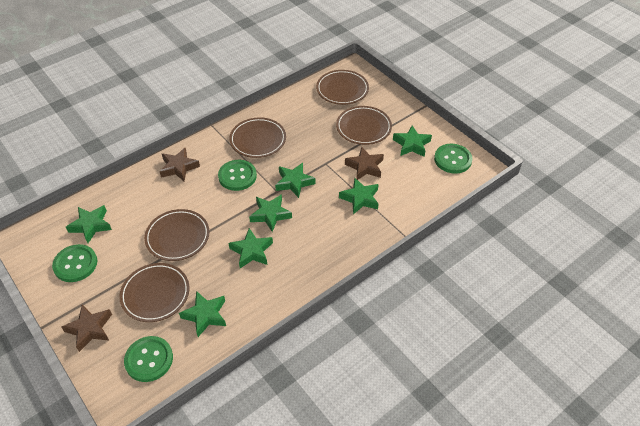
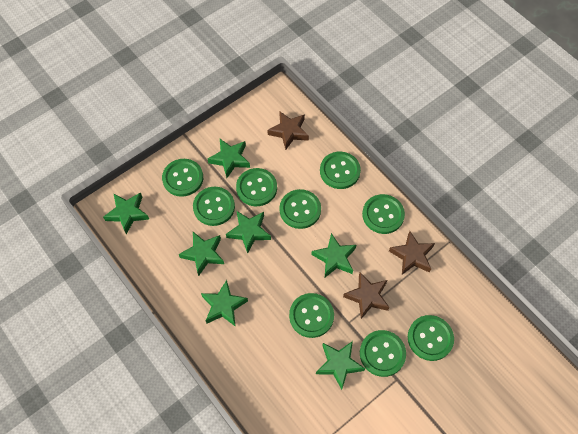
brown plate: 5 -> 0
green button: 4 -> 9

